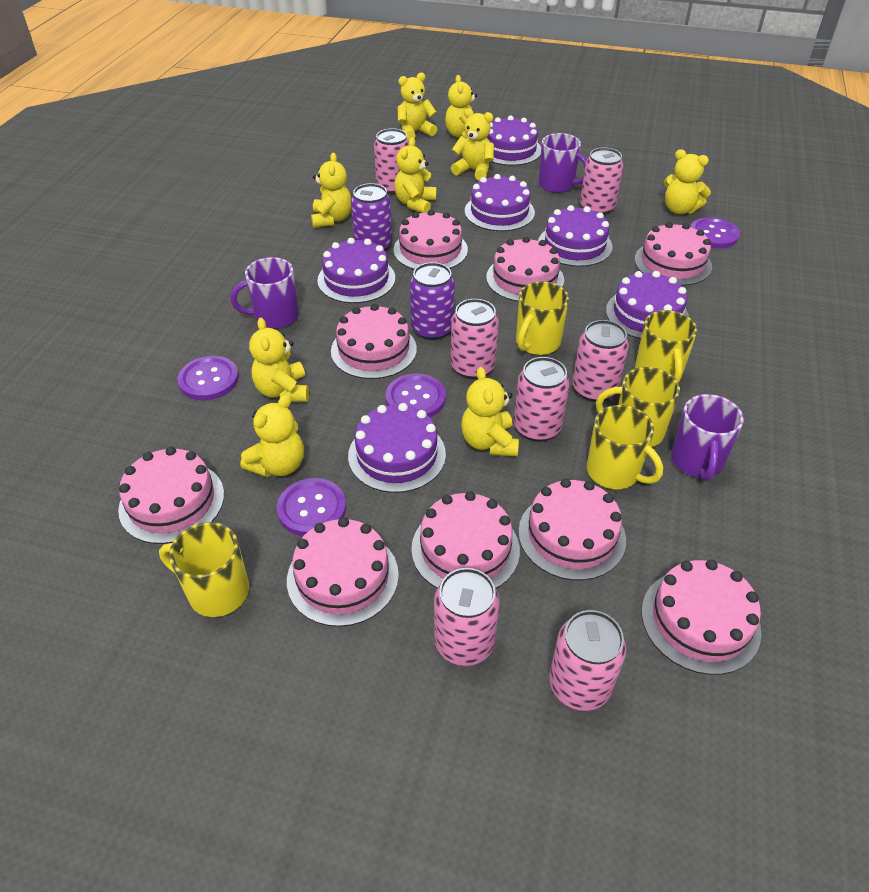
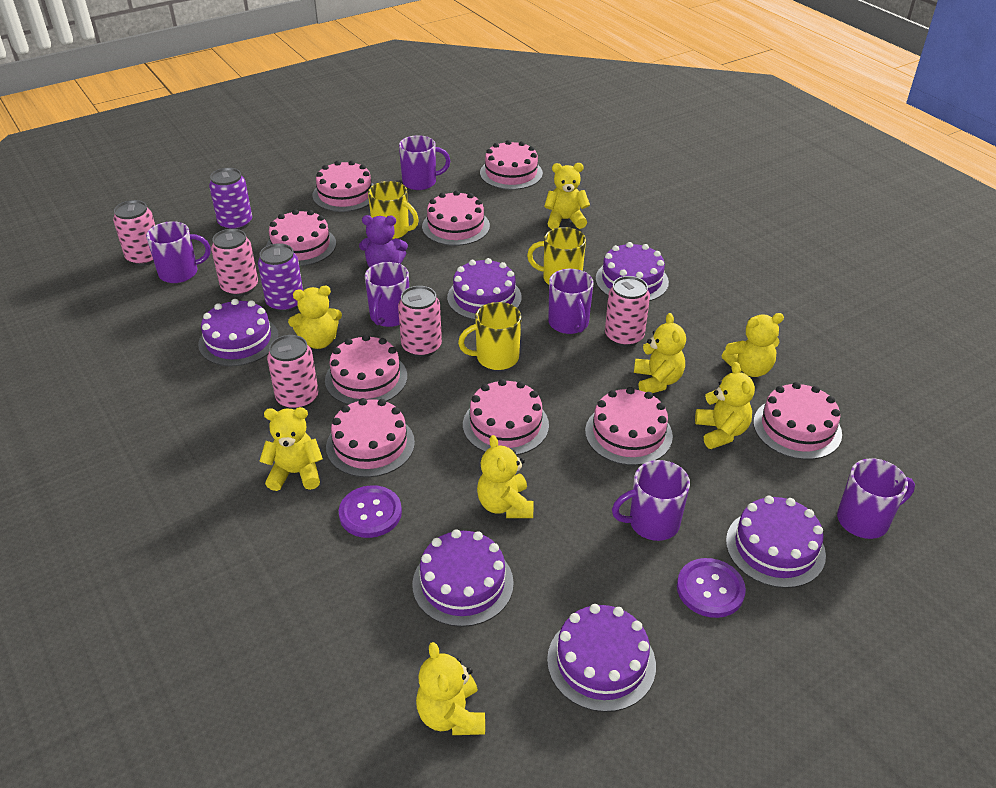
pink can: 7 -> 5
purple button: 4 -> 2
purple mug: 3 -> 6
purple teddy bear: 0 -> 1
yellow mug: 5 -> 3
yellow teddy bear: 9 -> 8

